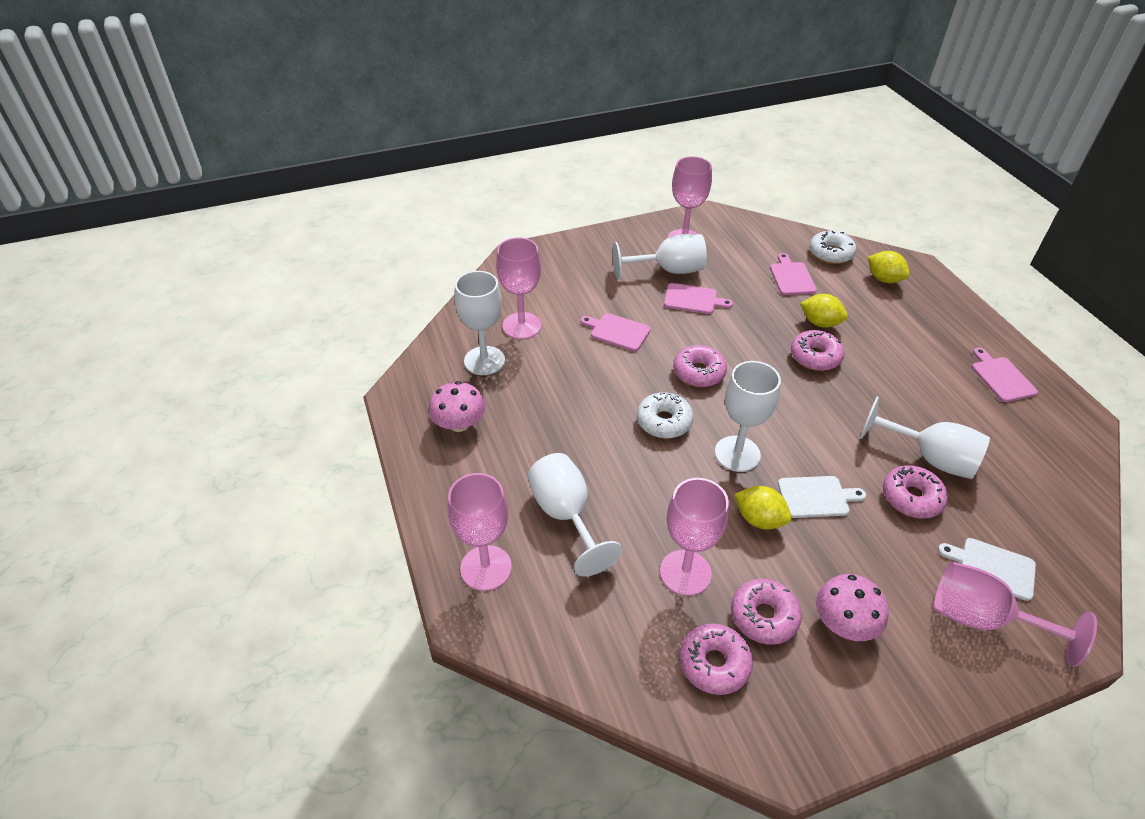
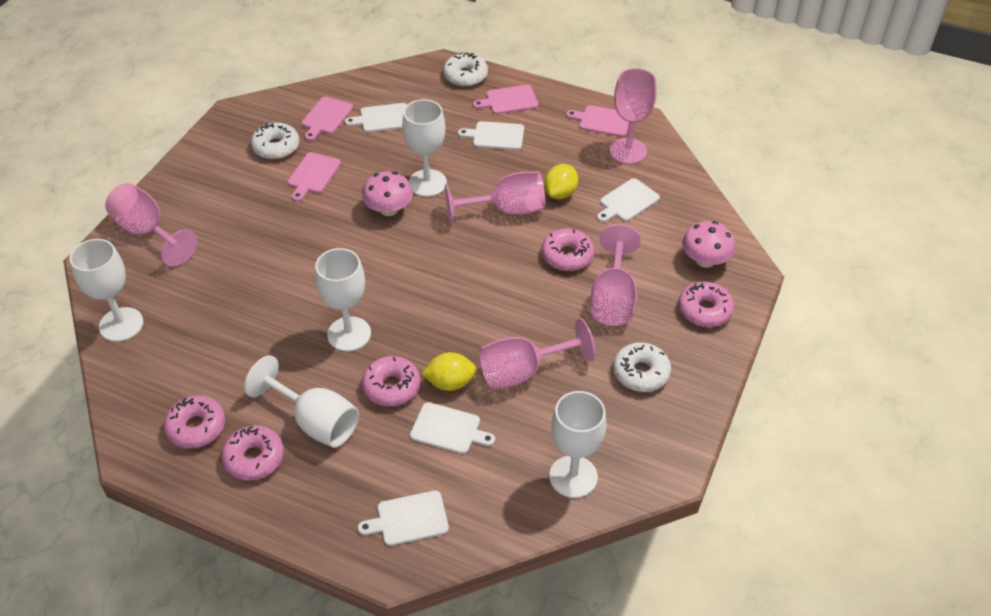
white cutting board: 2 -> 5
white donut: 2 -> 3
yellow lemon: 3 -> 2

